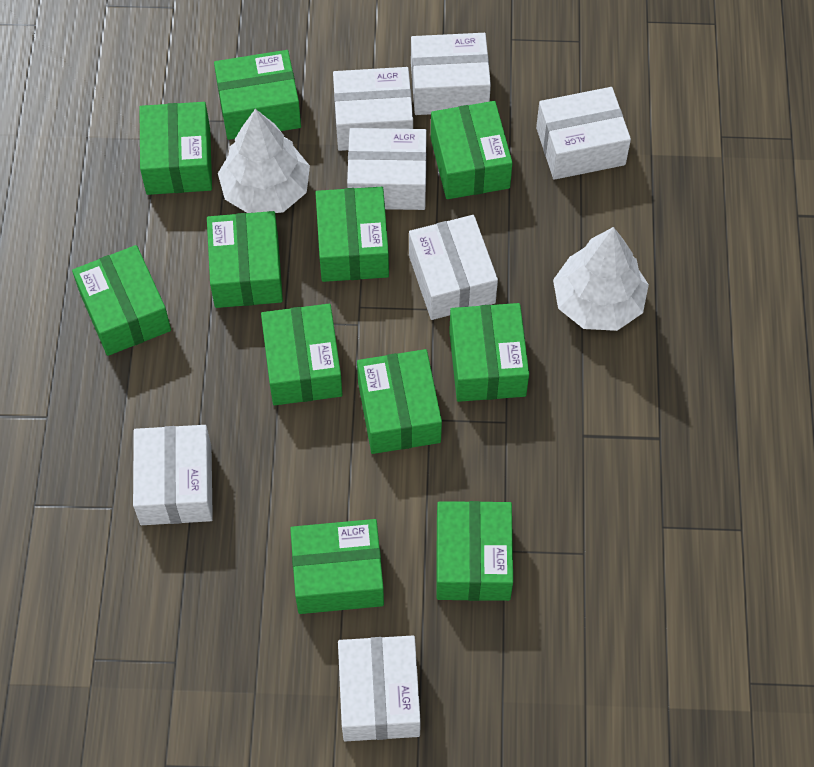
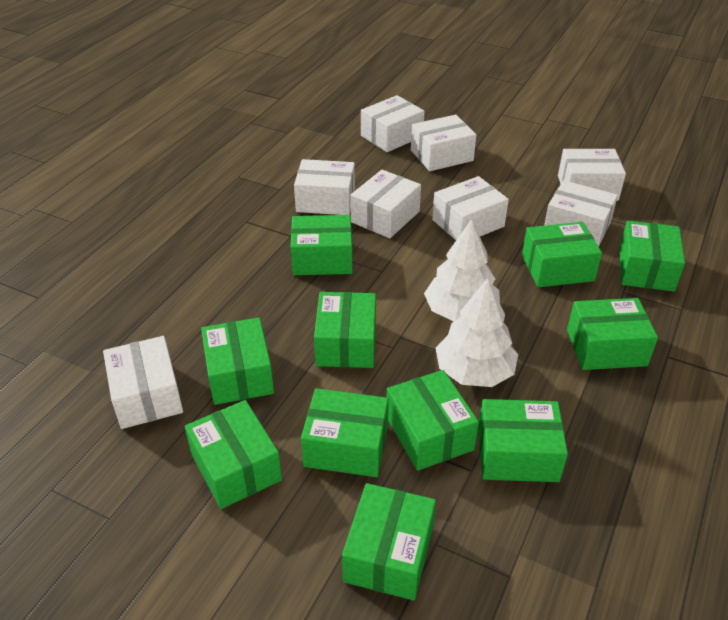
white box: 7 -> 8

